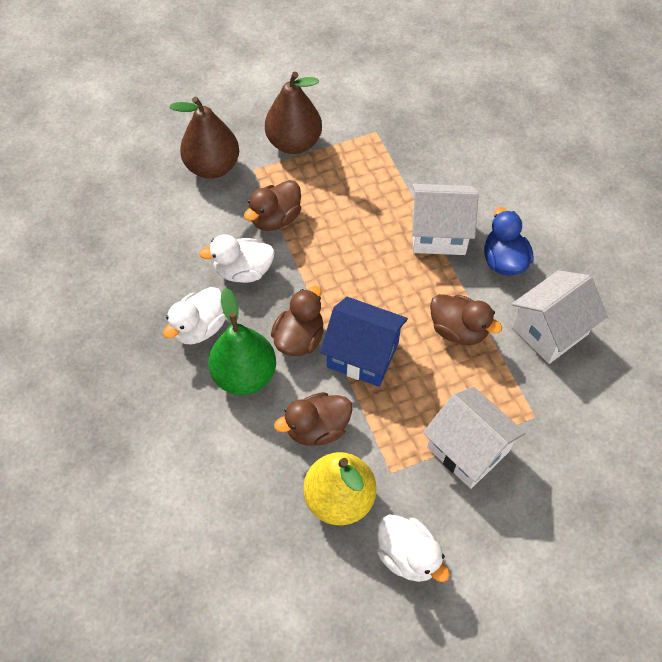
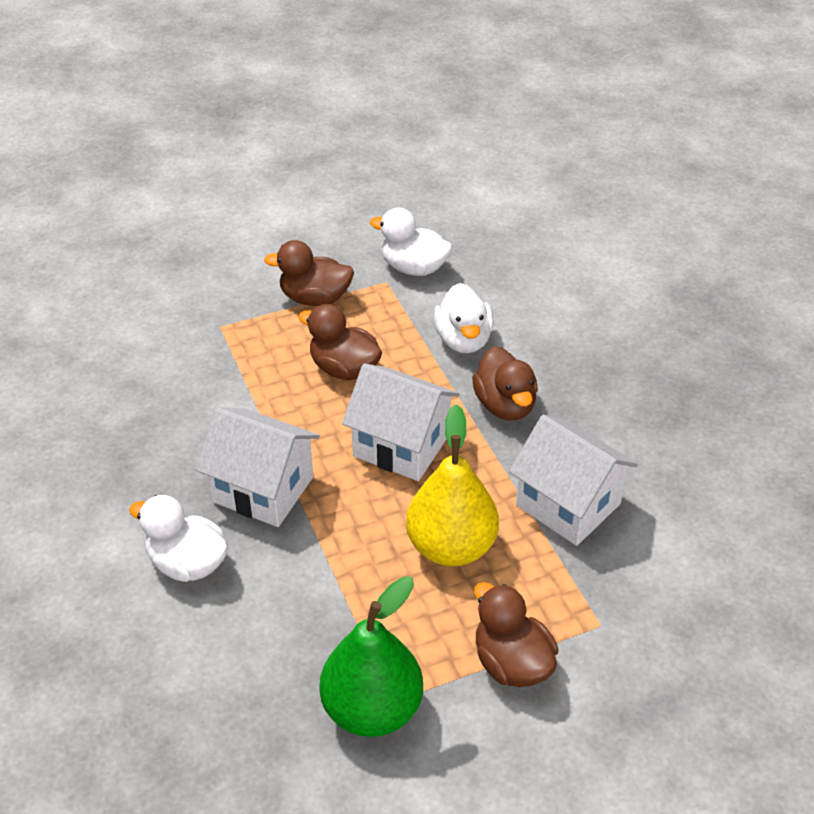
blue duck: 1 -> 0
blue house: 1 -> 0
brown pear: 2 -> 0

